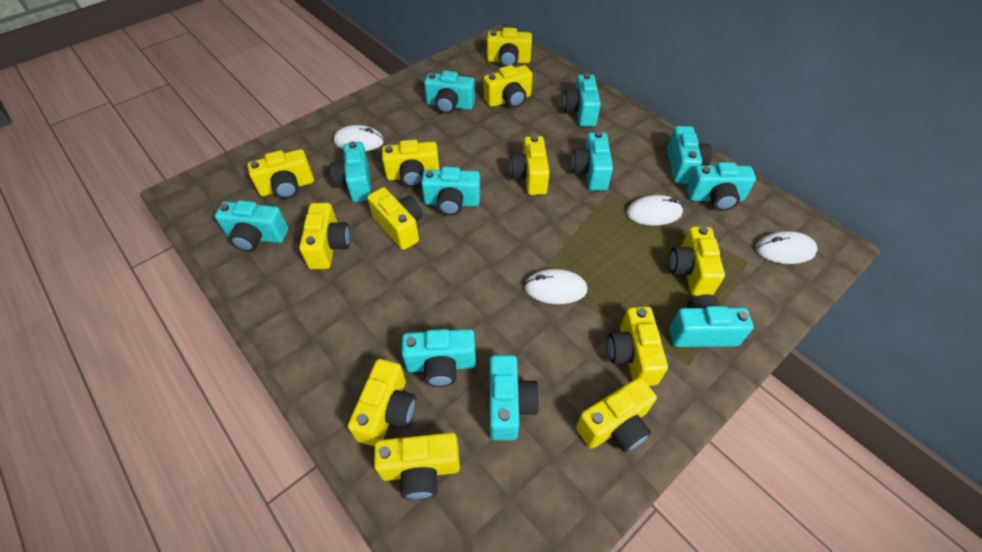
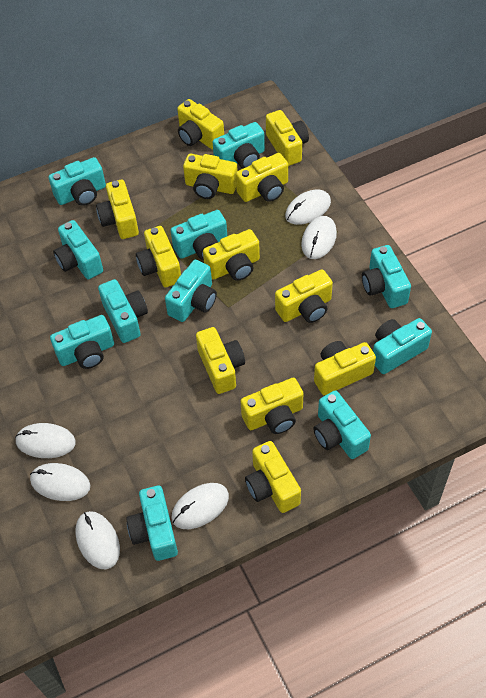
white mouse: 4 -> 6

